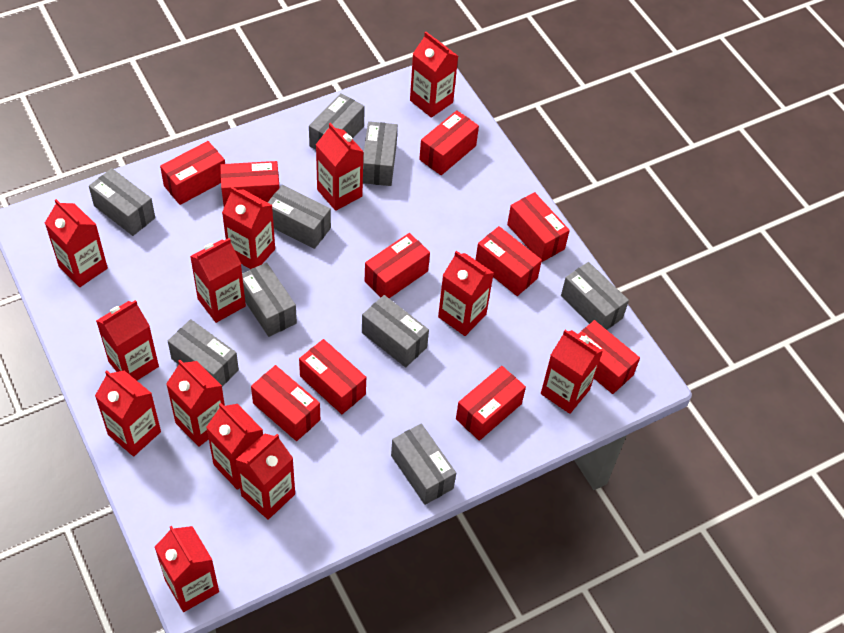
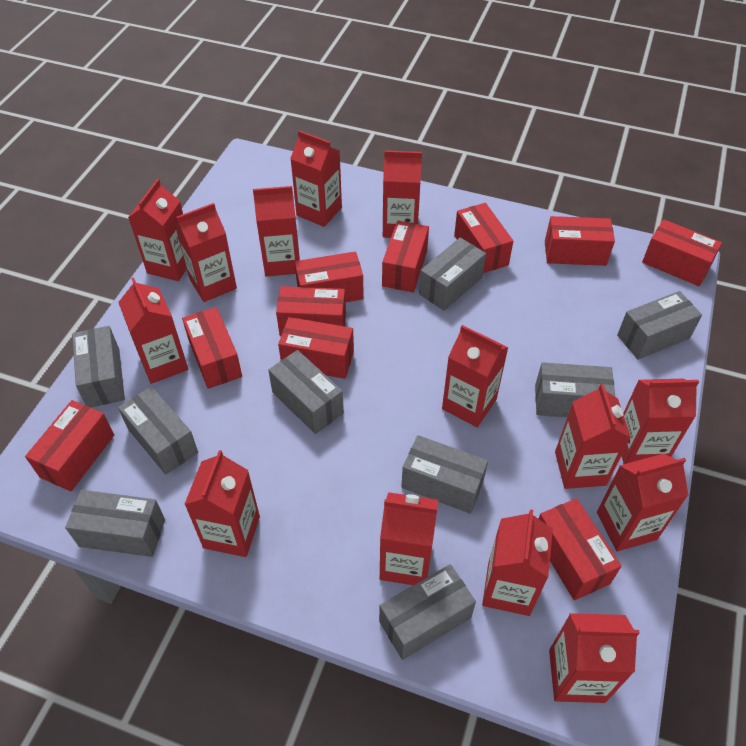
red carton: 13 -> 14

